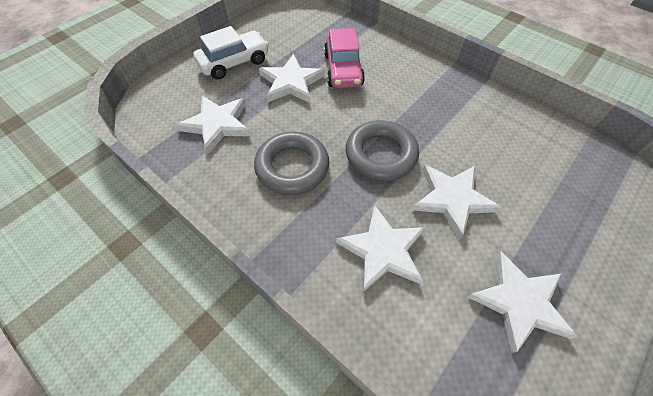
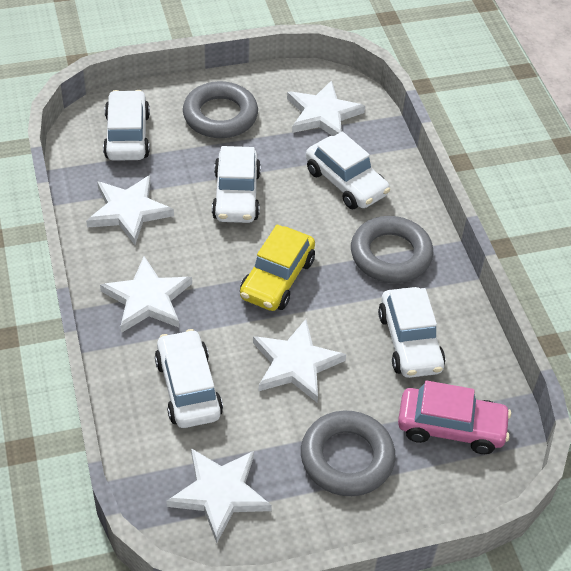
grey ring: 2 -> 3
white car: 1 -> 5
yellow car: 0 -> 1

